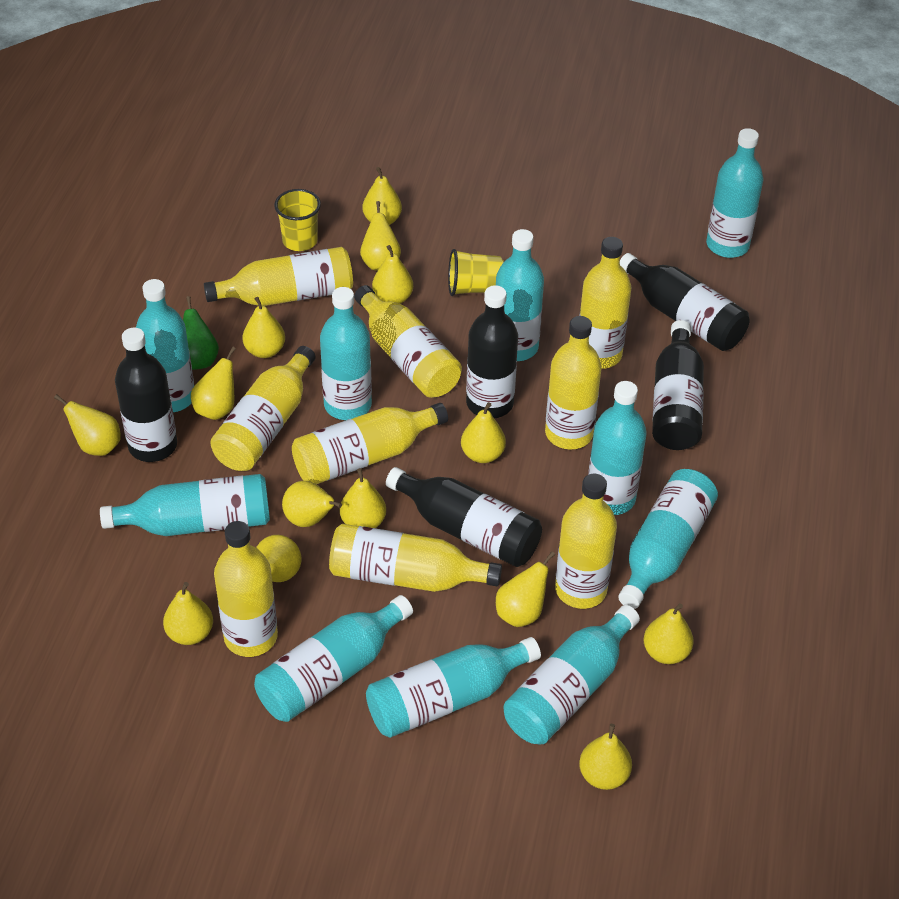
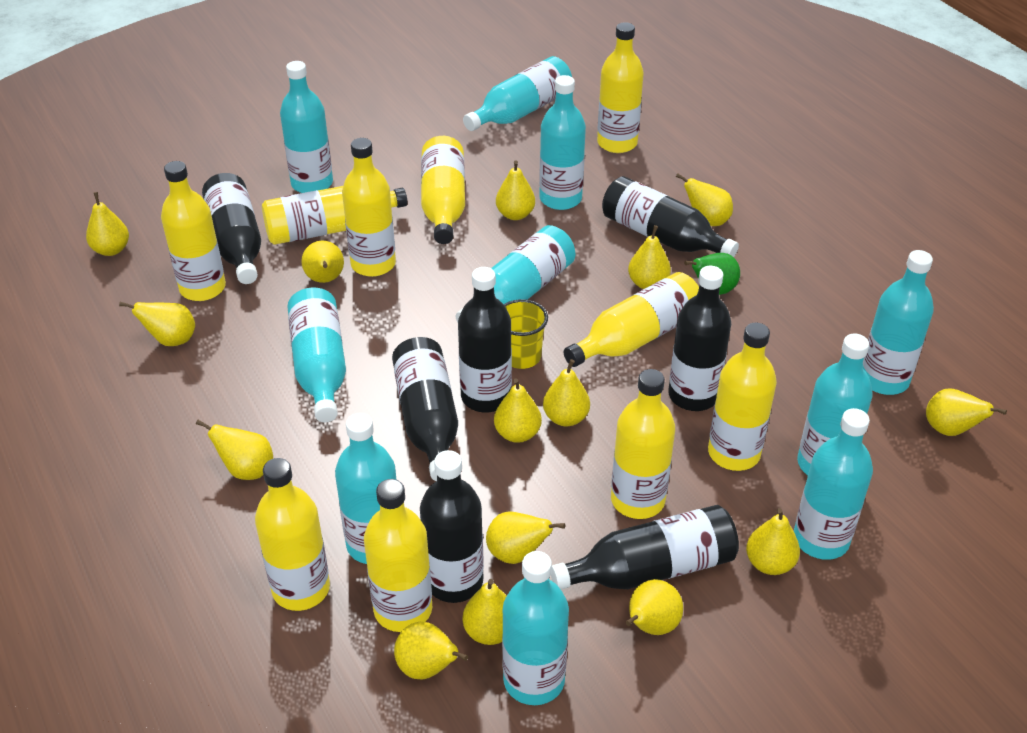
black bottle: 5 -> 7
yellow bottle: 9 -> 10
yellow cup: 2 -> 1
yellow pear: 14 -> 15

